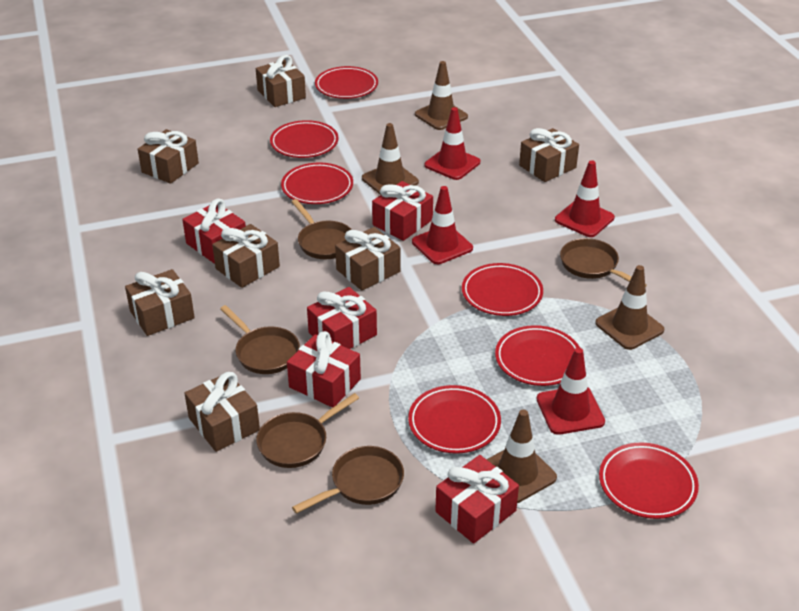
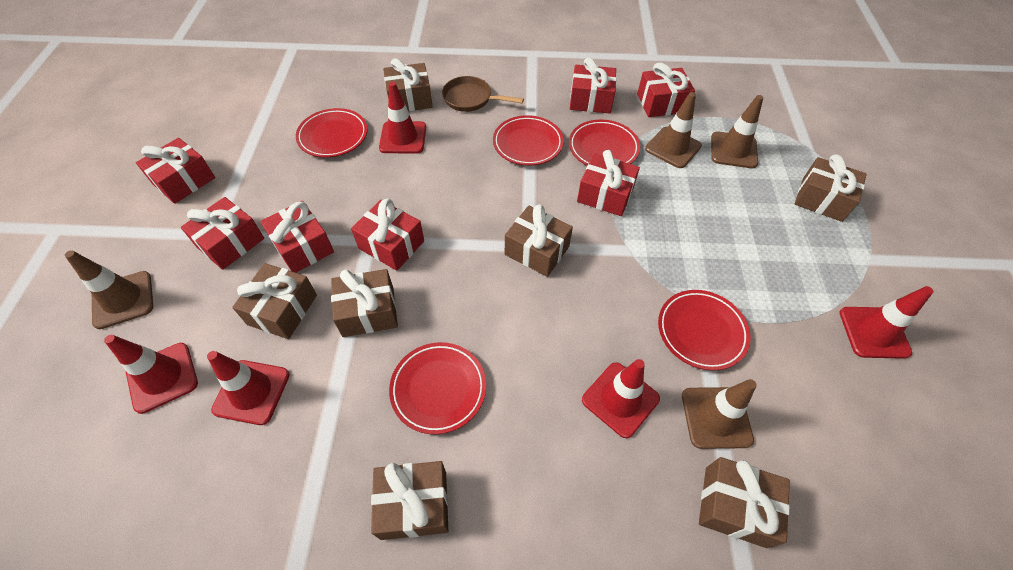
brown pan: 5 -> 1
red gift: 5 -> 7
red plate: 7 -> 5
red traffic cone: 4 -> 5

